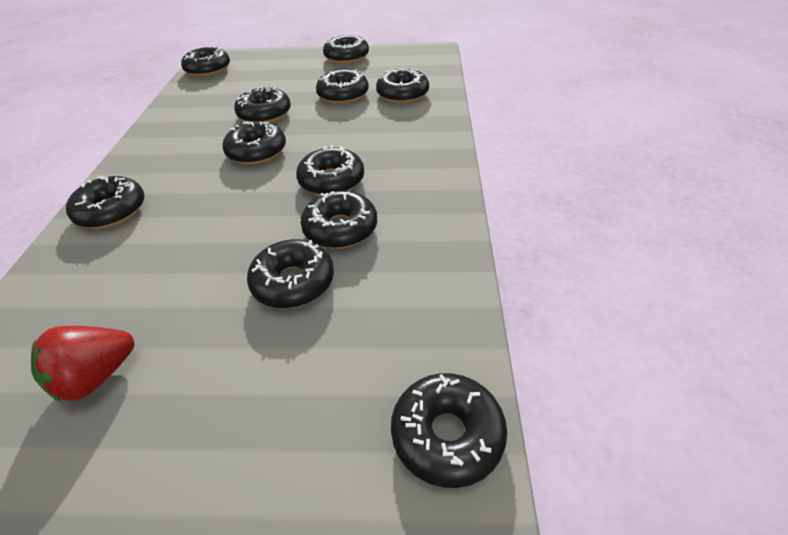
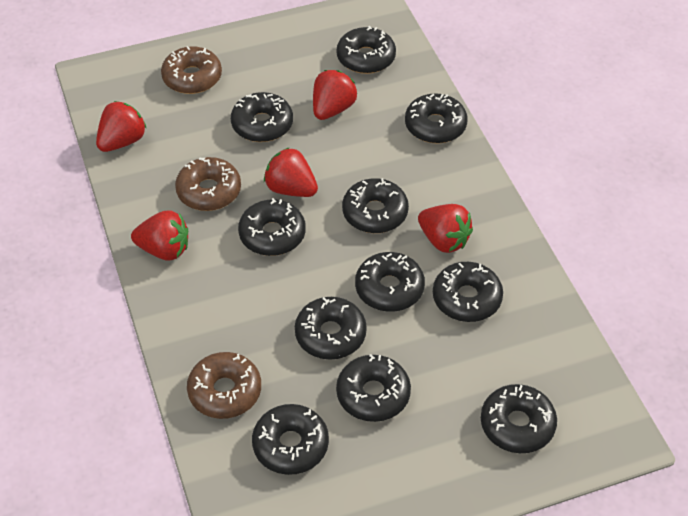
brown donut: 0 -> 3
red strawberry: 1 -> 5

